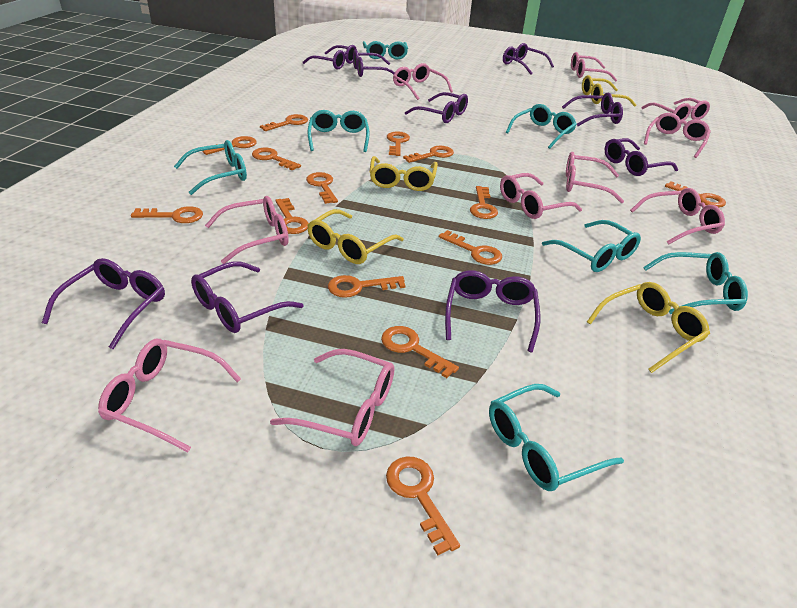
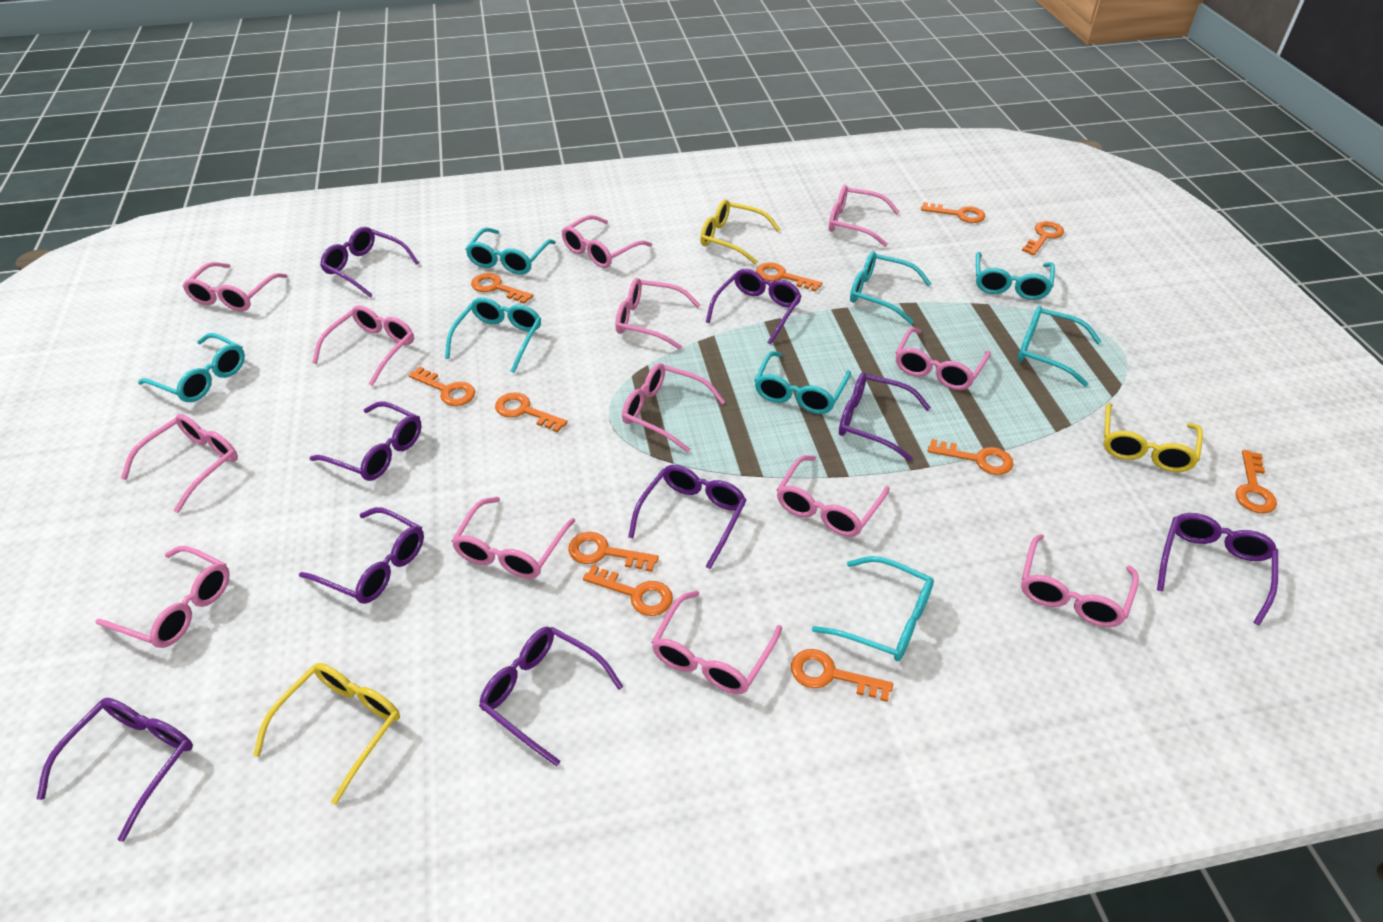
orange key: 14 -> 11
pink glasses: 10 -> 13
turquoise glasses: 7 -> 8
yellow glasses: 4 -> 3

